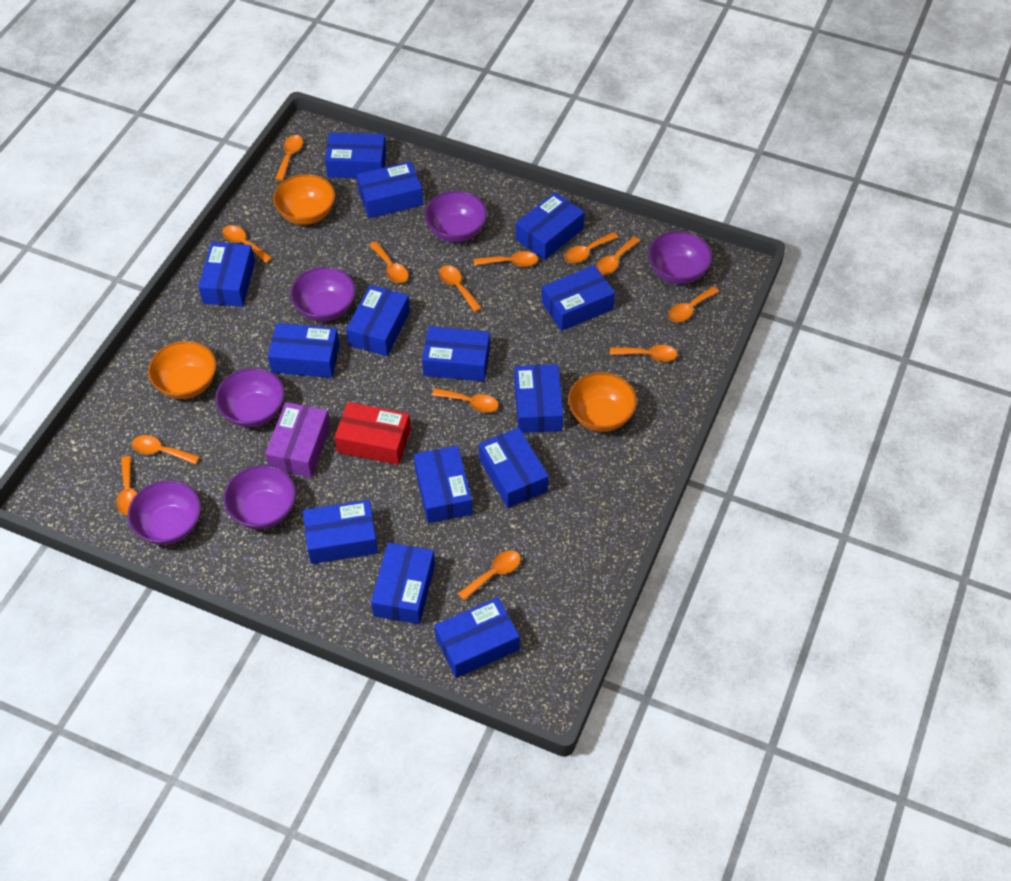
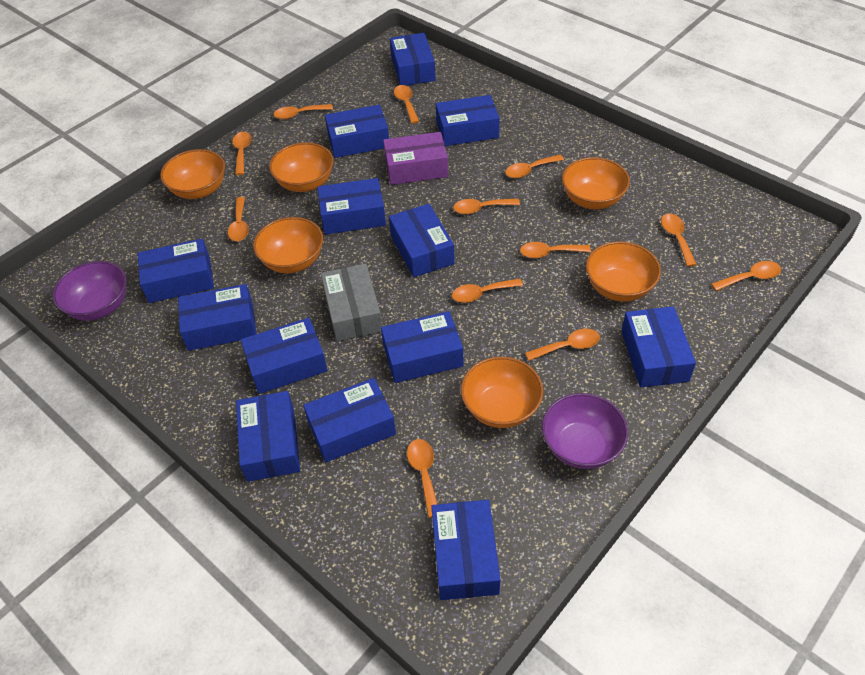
blue box: 14 -> 13
grey box: 0 -> 1
orange bowl: 3 -> 6
orange spoon: 13 -> 12
purple bowl: 6 -> 2
red box: 1 -> 0

